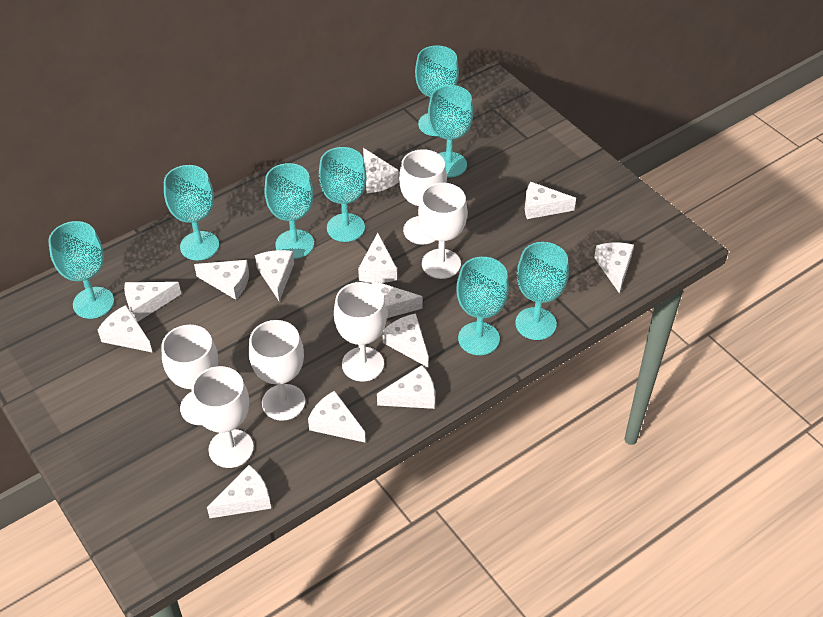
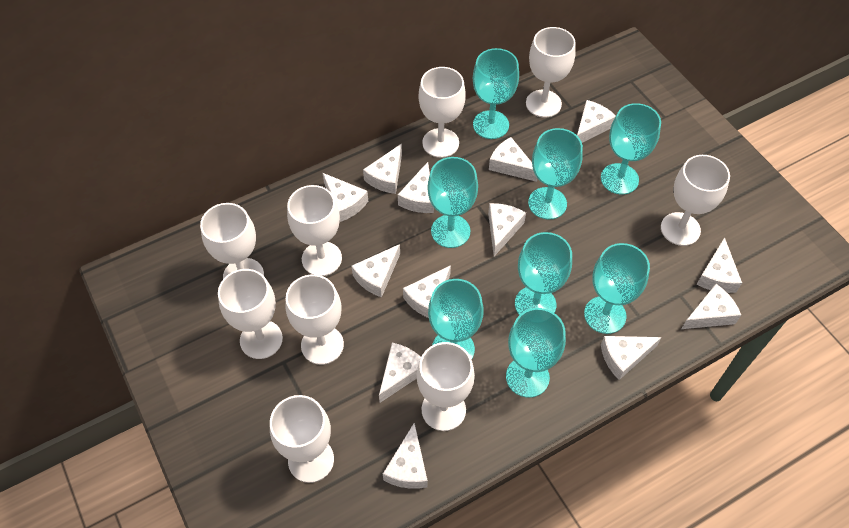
white goblet: 6 -> 9

